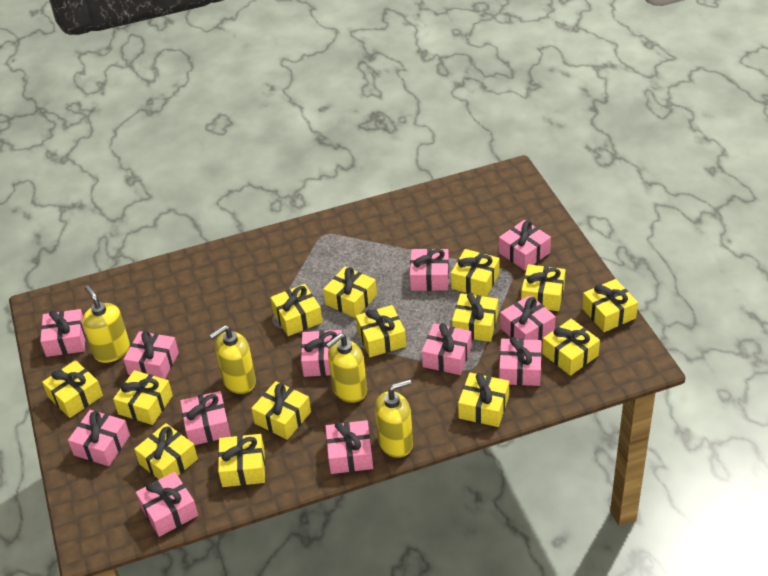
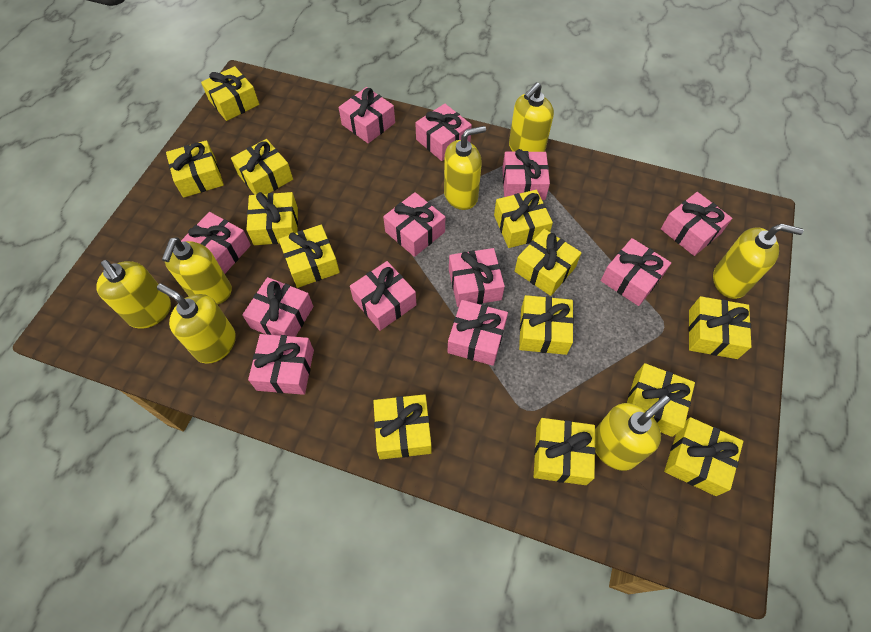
yellow gift: 14 -> 13
yellow soap dispenser: 4 -> 7

